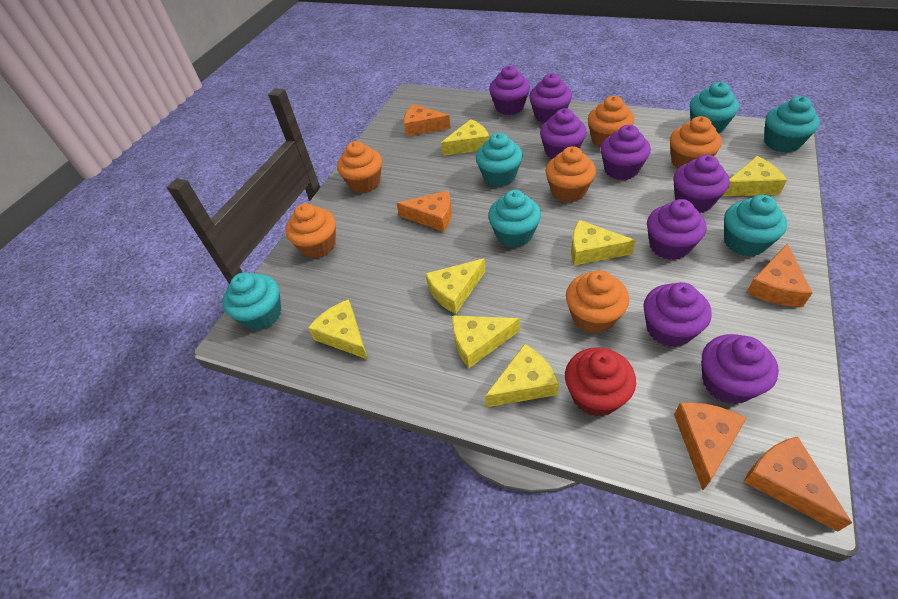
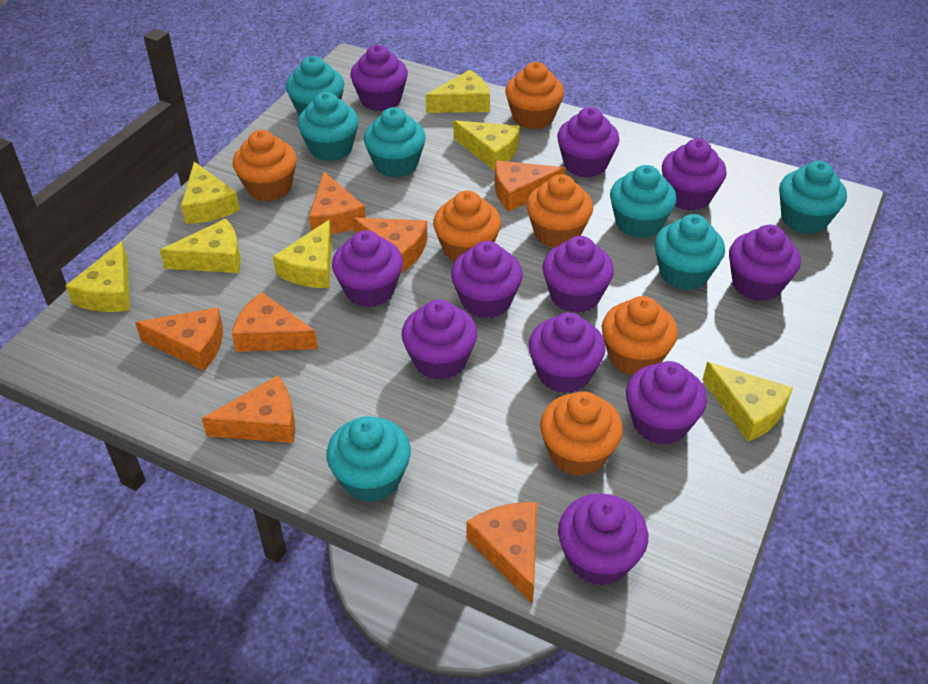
orange cheese: 5 -> 7
purple cupcake: 8 -> 11
red cupcake: 1 -> 0
turquoise cupcake: 6 -> 7

